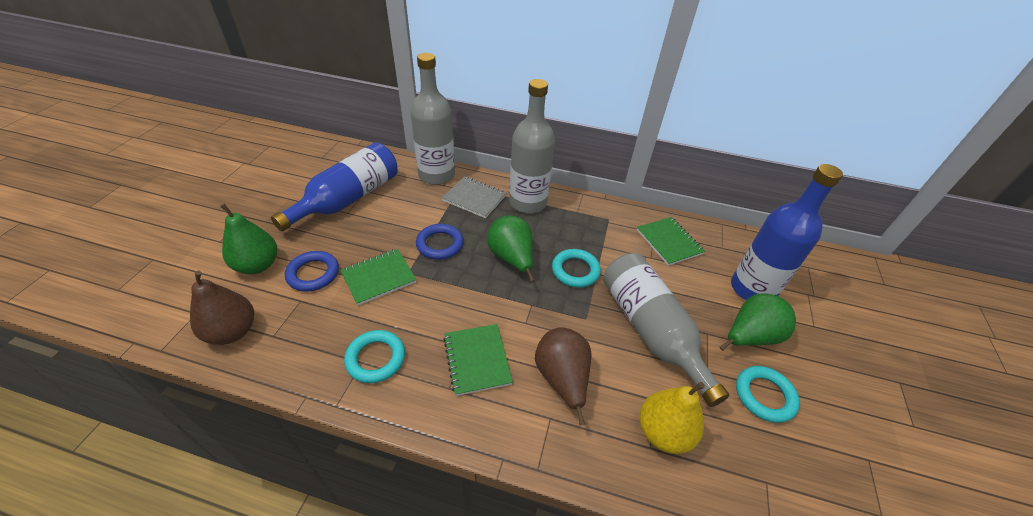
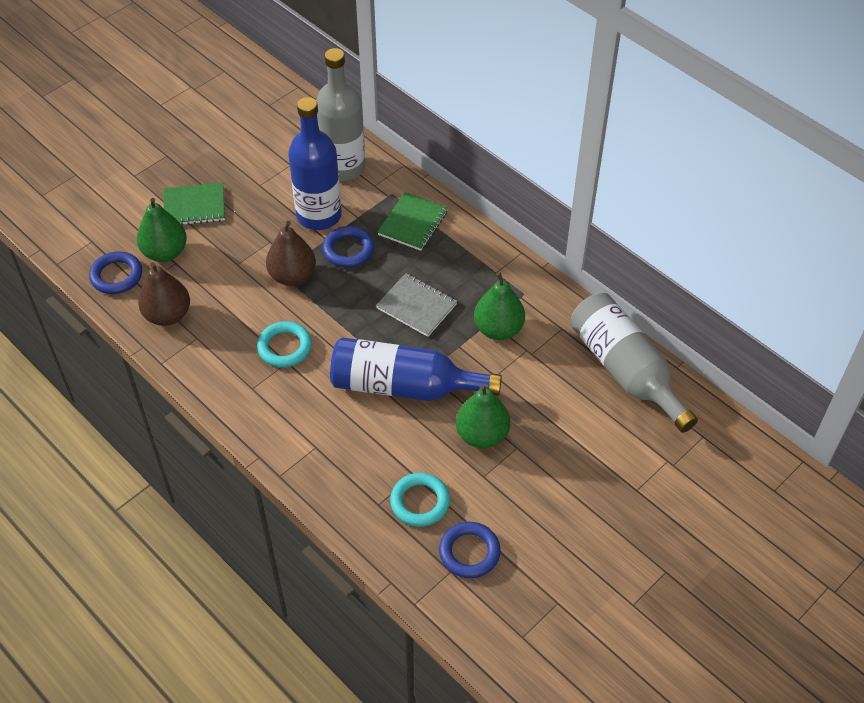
blue ring: 2 -> 3
green notebook: 3 -> 2
grey bottle: 3 -> 2
turquoise ring: 3 -> 2
yellow pear: 1 -> 0

